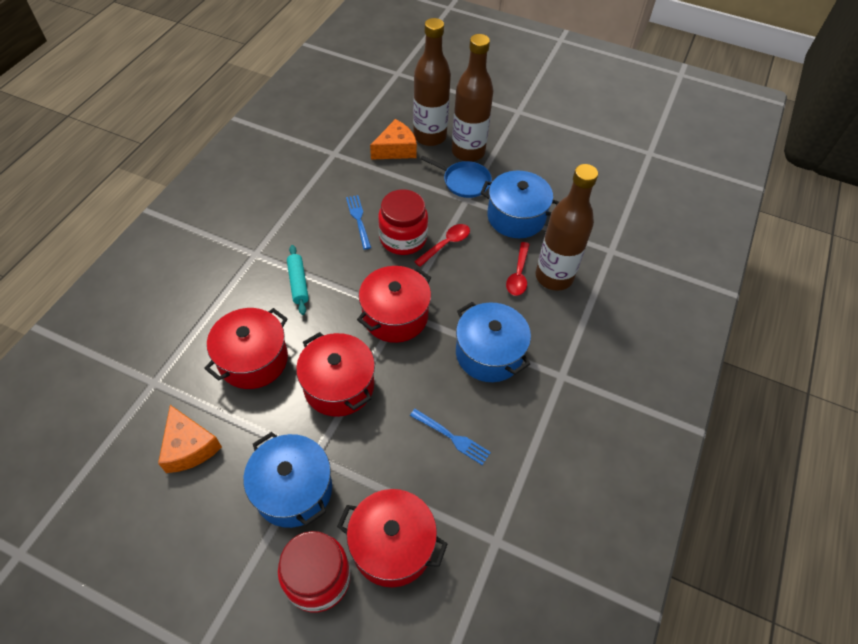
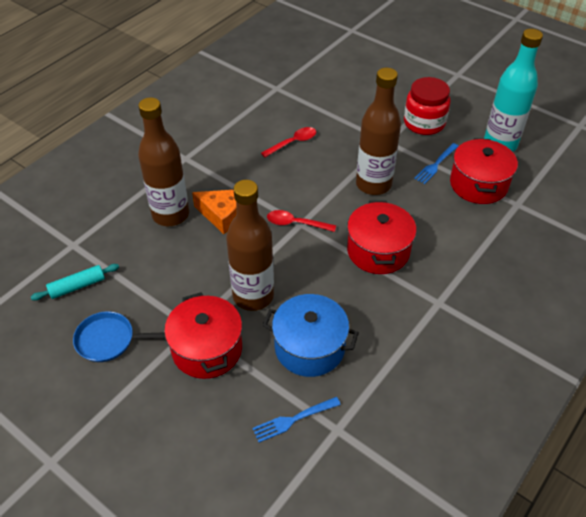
blue pot: 3 -> 1
orange cheese: 2 -> 1
red jar: 2 -> 1
red pot: 4 -> 3
turquoise bottle: 0 -> 1

